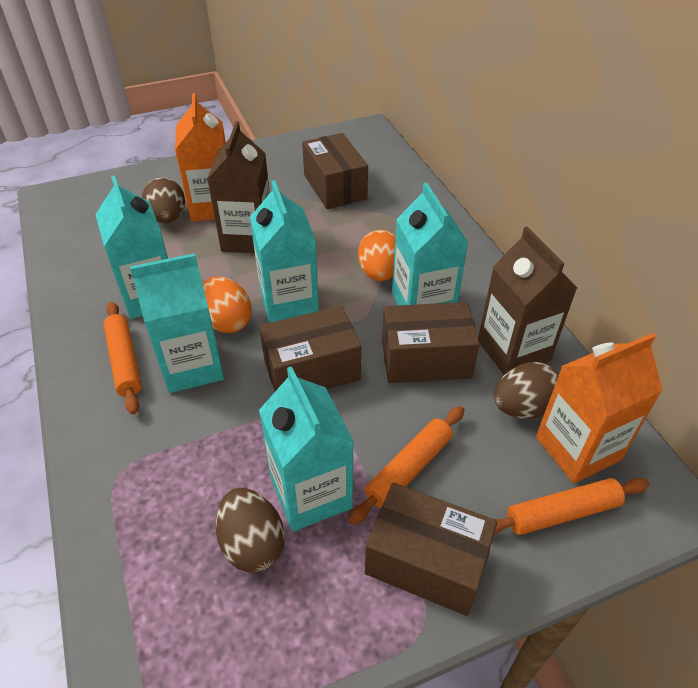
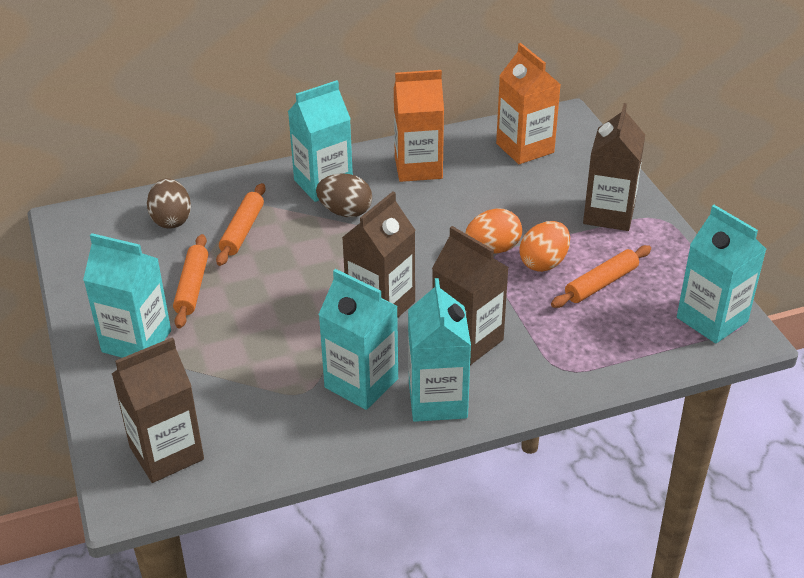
brown box: 4 -> 0
brown carton: 2 -> 4
brown egg: 3 -> 2

